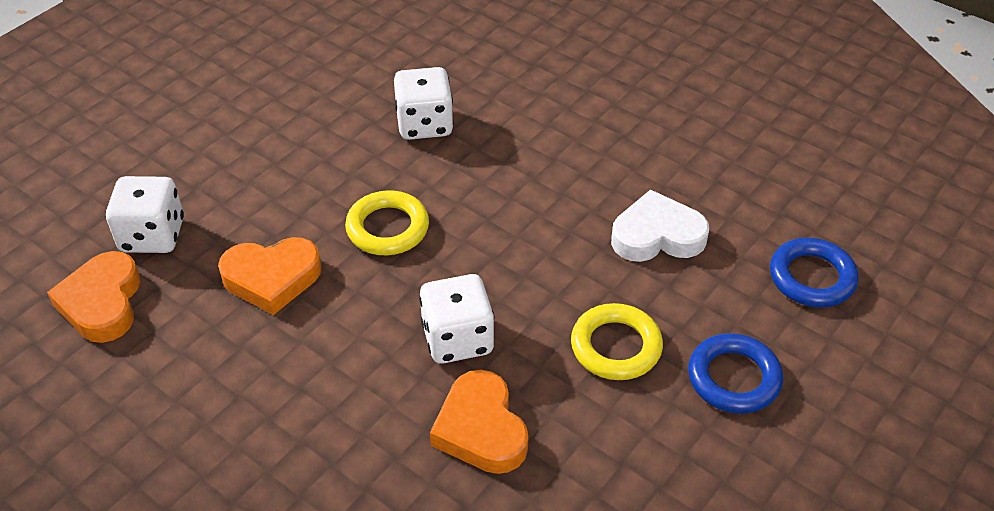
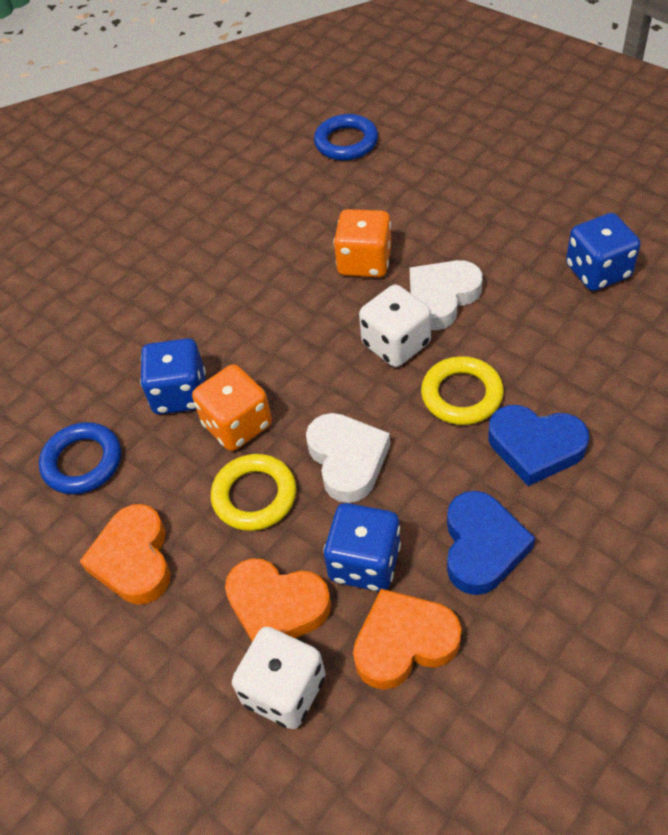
blue dice: 0 -> 3
blue heart: 0 -> 2
orange dice: 0 -> 2
white dice: 3 -> 2
white heart: 1 -> 2

